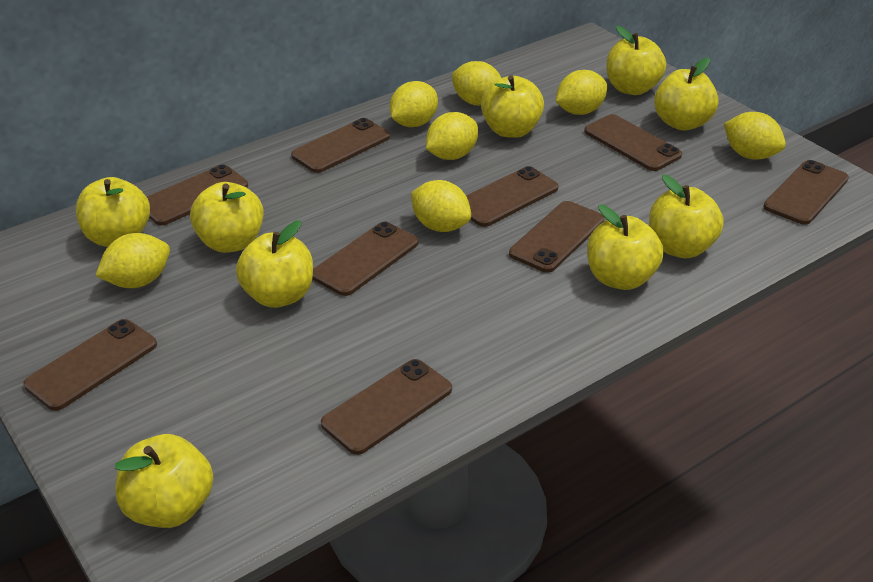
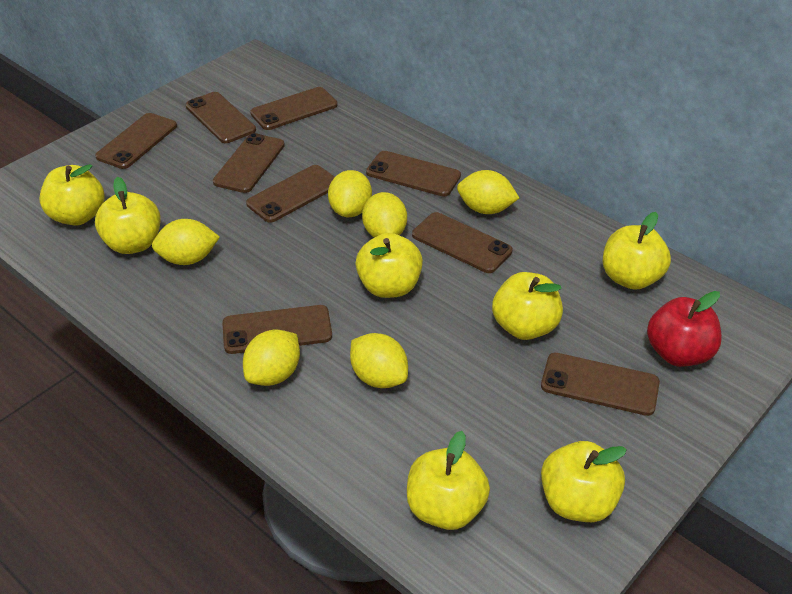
red apple: 0 -> 1
yellow apple: 9 -> 7
yellow lemon: 7 -> 6

